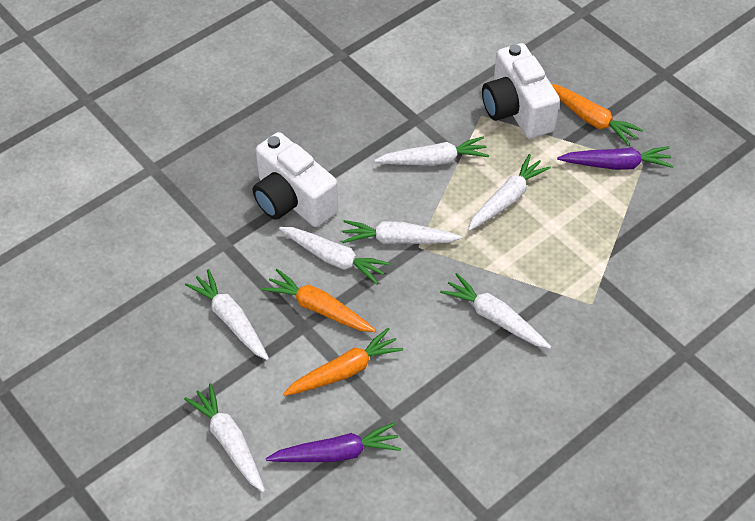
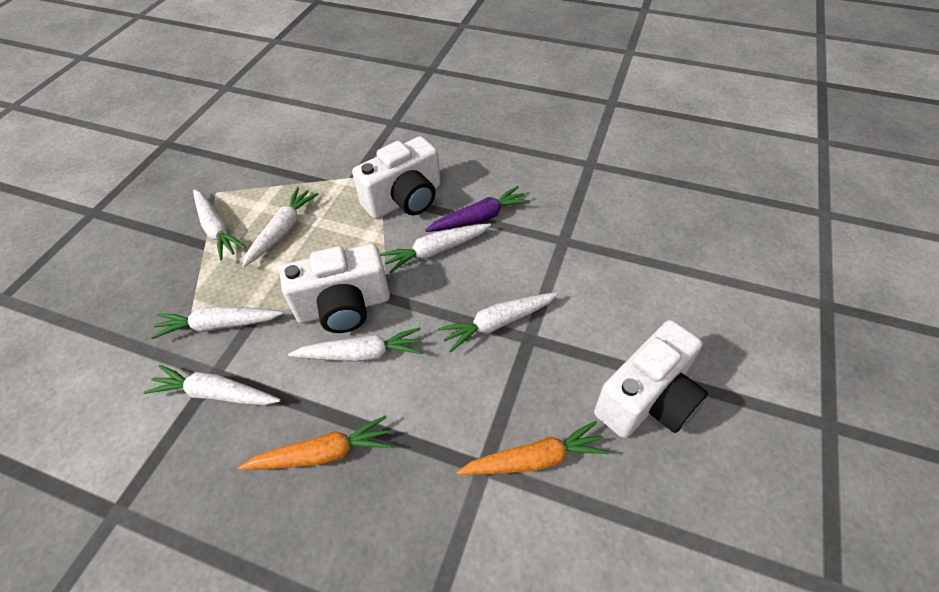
orange carrot: 3 -> 2
purple carrot: 2 -> 1
white camera: 2 -> 3

